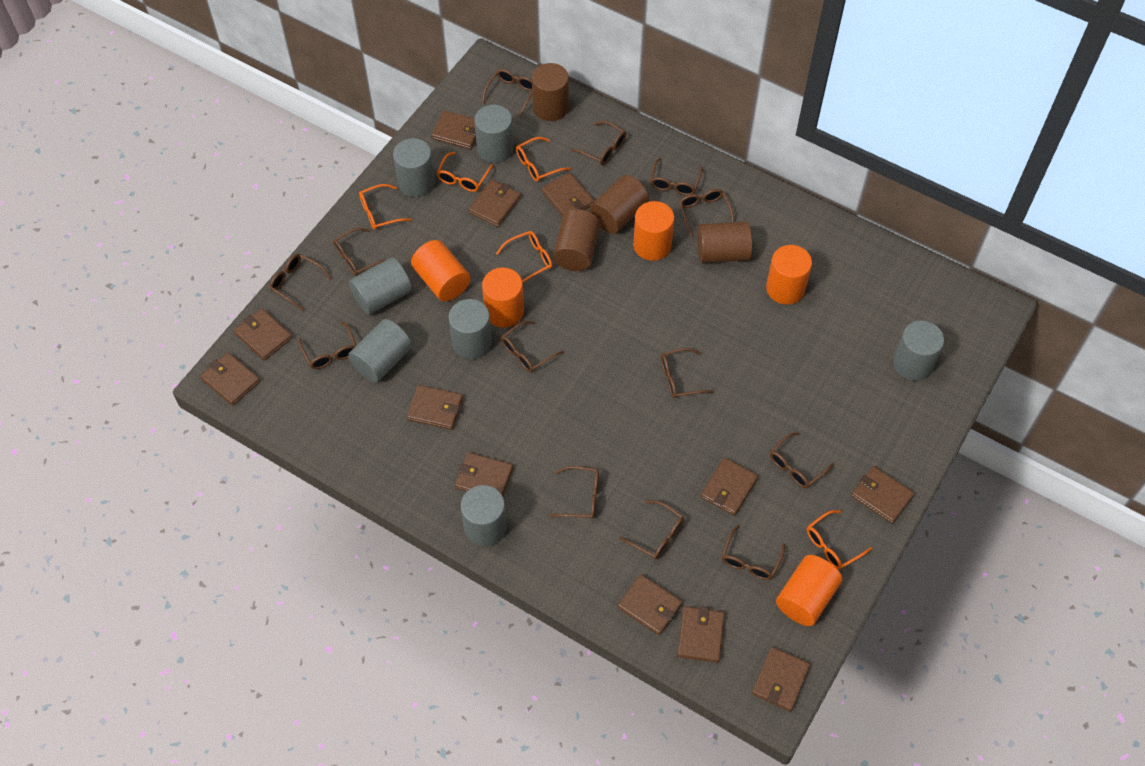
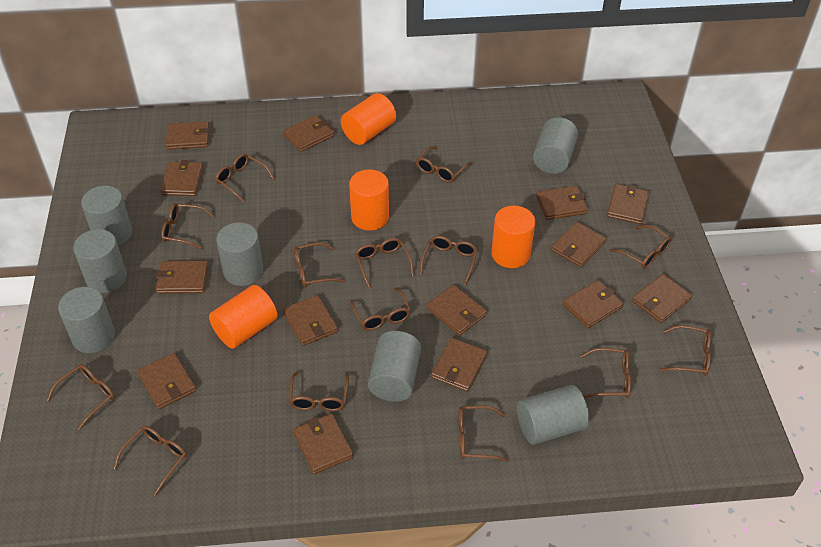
brown cylinder: 4 -> 0
brown glasses: 13 -> 14
brown wallet: 12 -> 14
orange cylinder: 5 -> 4
orange glasses: 5 -> 0

